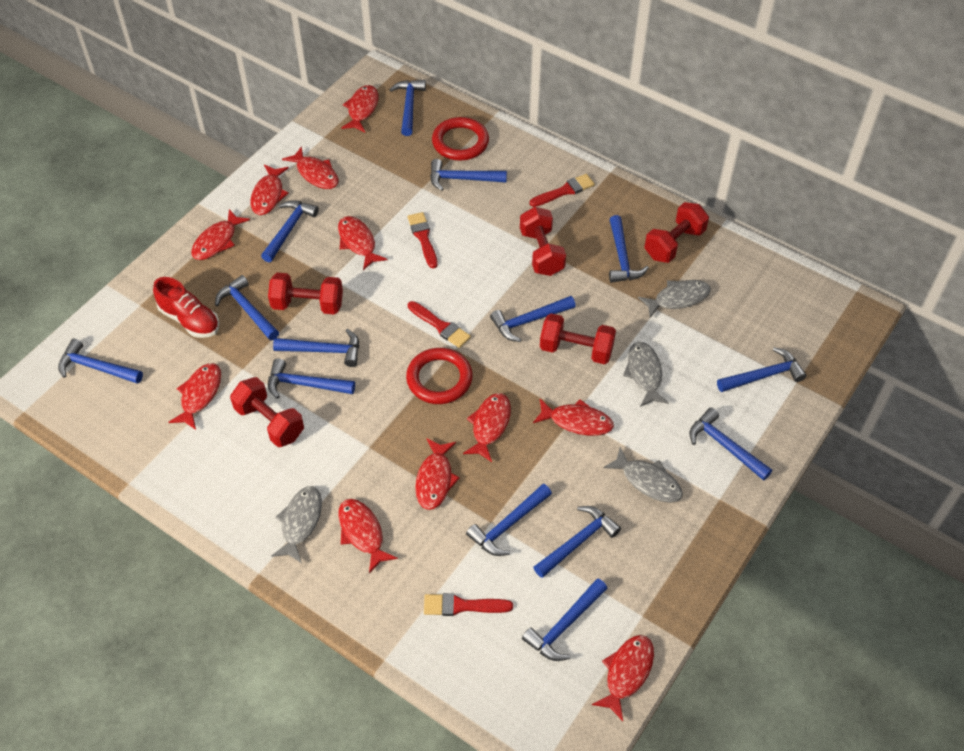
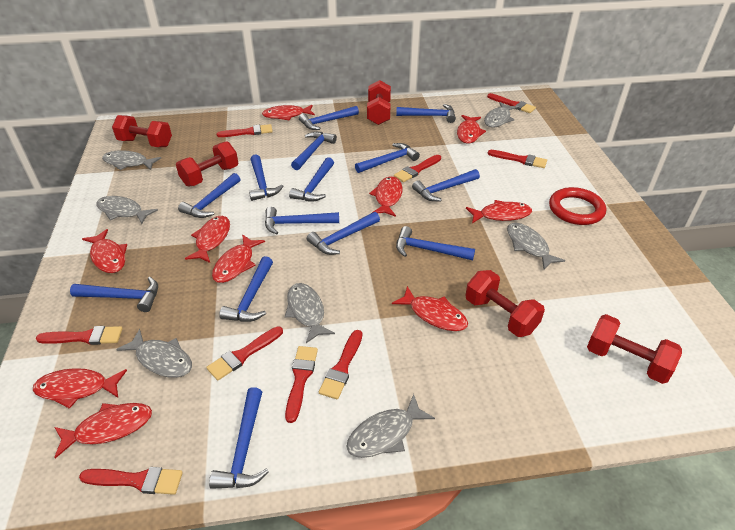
grey fish: 4 -> 7
red brush: 4 -> 9
red fish: 11 -> 10
red ring: 2 -> 1
red shoe: 1 -> 0

